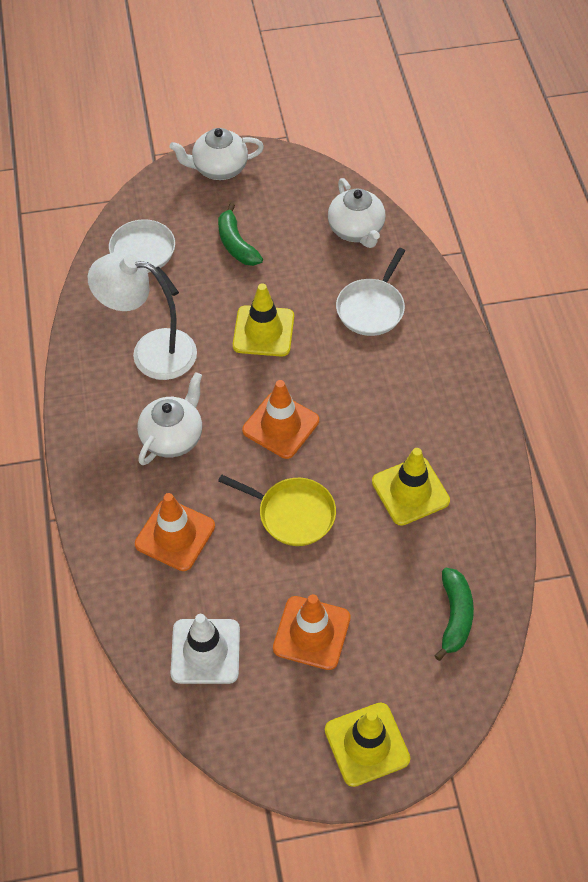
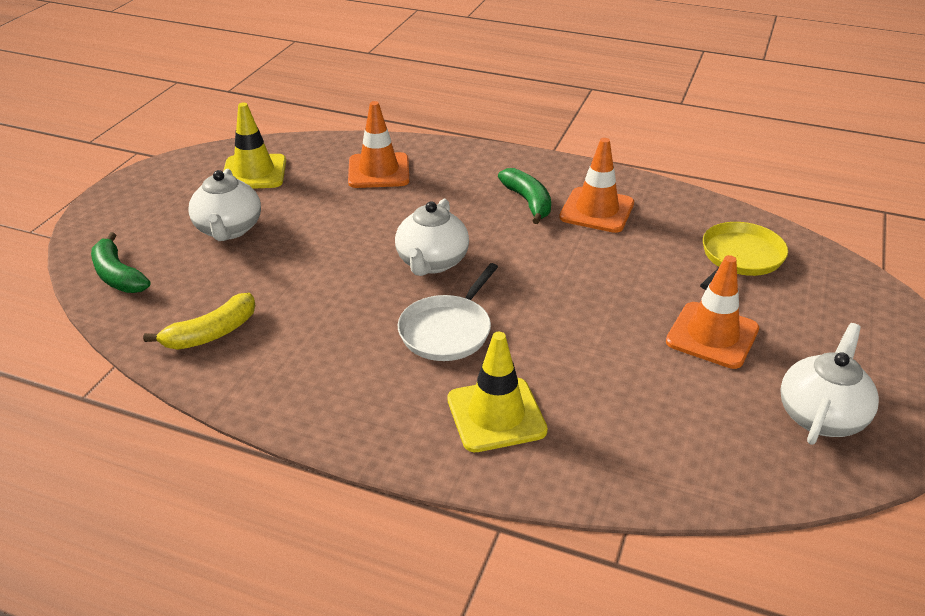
white lamp: 1 -> 0
white pan: 2 -> 1
white traffic cone: 1 -> 0
yellow banana: 0 -> 1
yellow traffic cone: 3 -> 2

